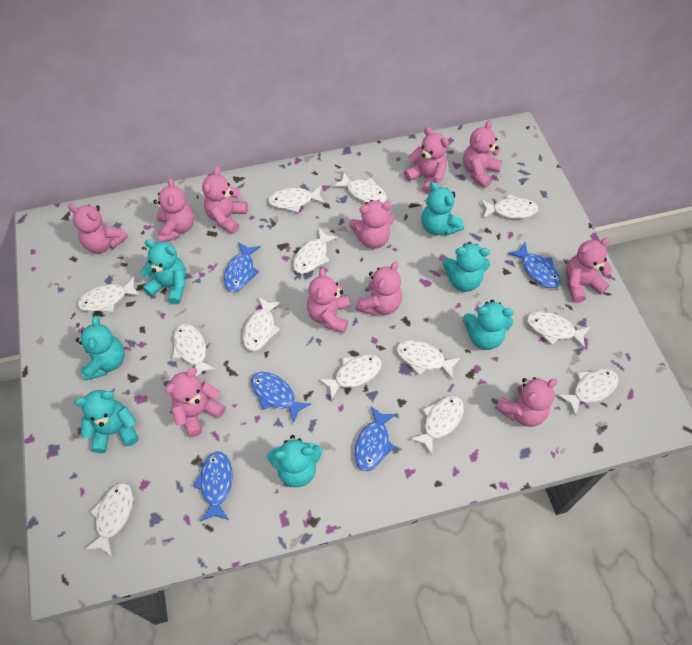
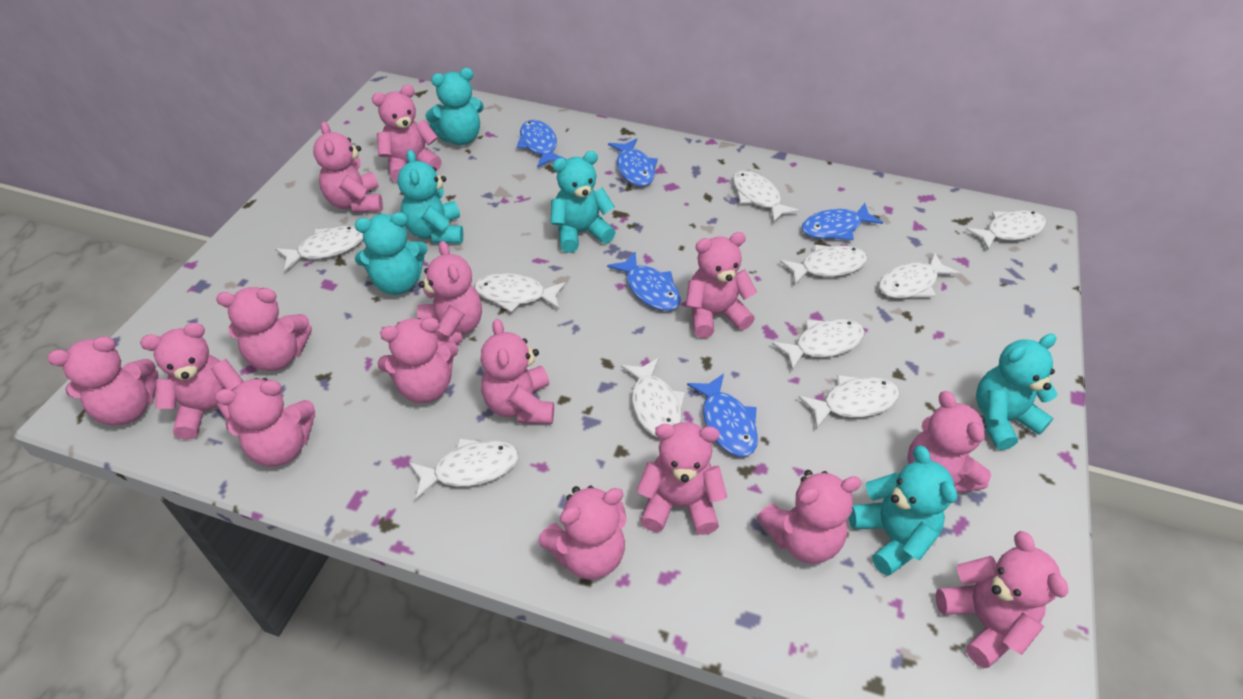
pink teddy bear: 11 -> 15
turquoise teddy bear: 7 -> 6
white fish: 13 -> 10

